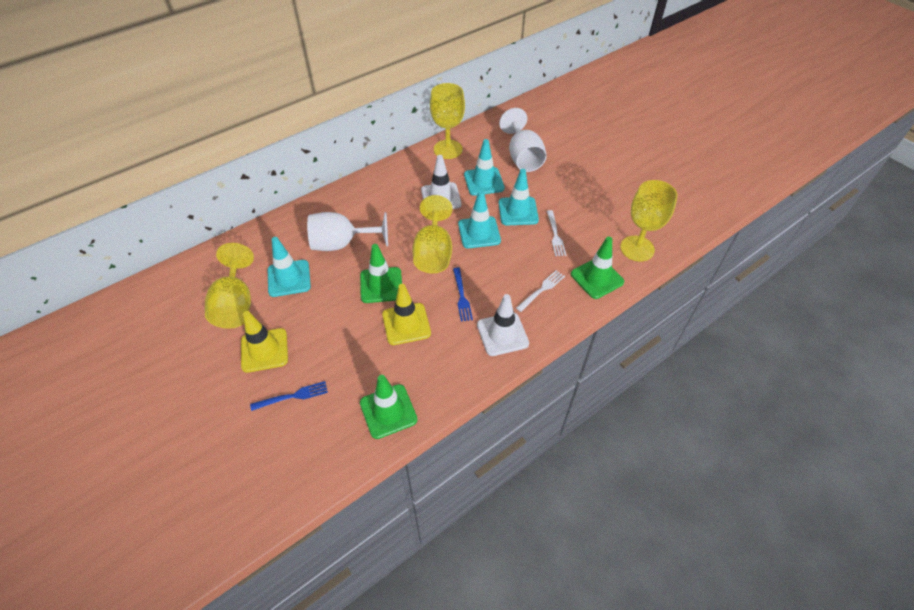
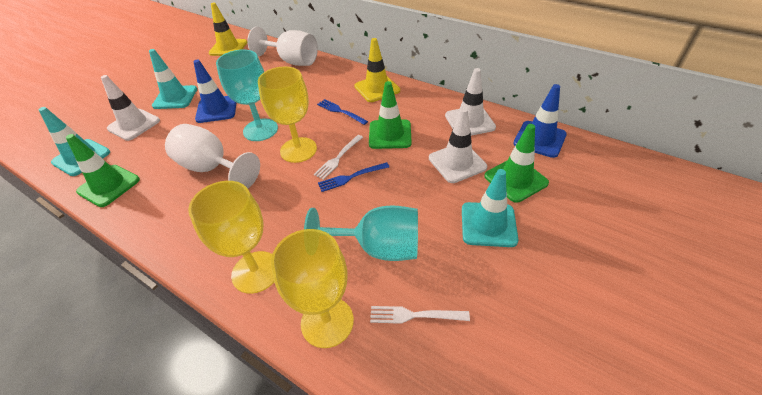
blue traffic cone: 0 -> 2
turquoise goblet: 0 -> 2
turquoise traffic cone: 4 -> 3
white traffic cone: 2 -> 3
yellow goblet: 4 -> 3

